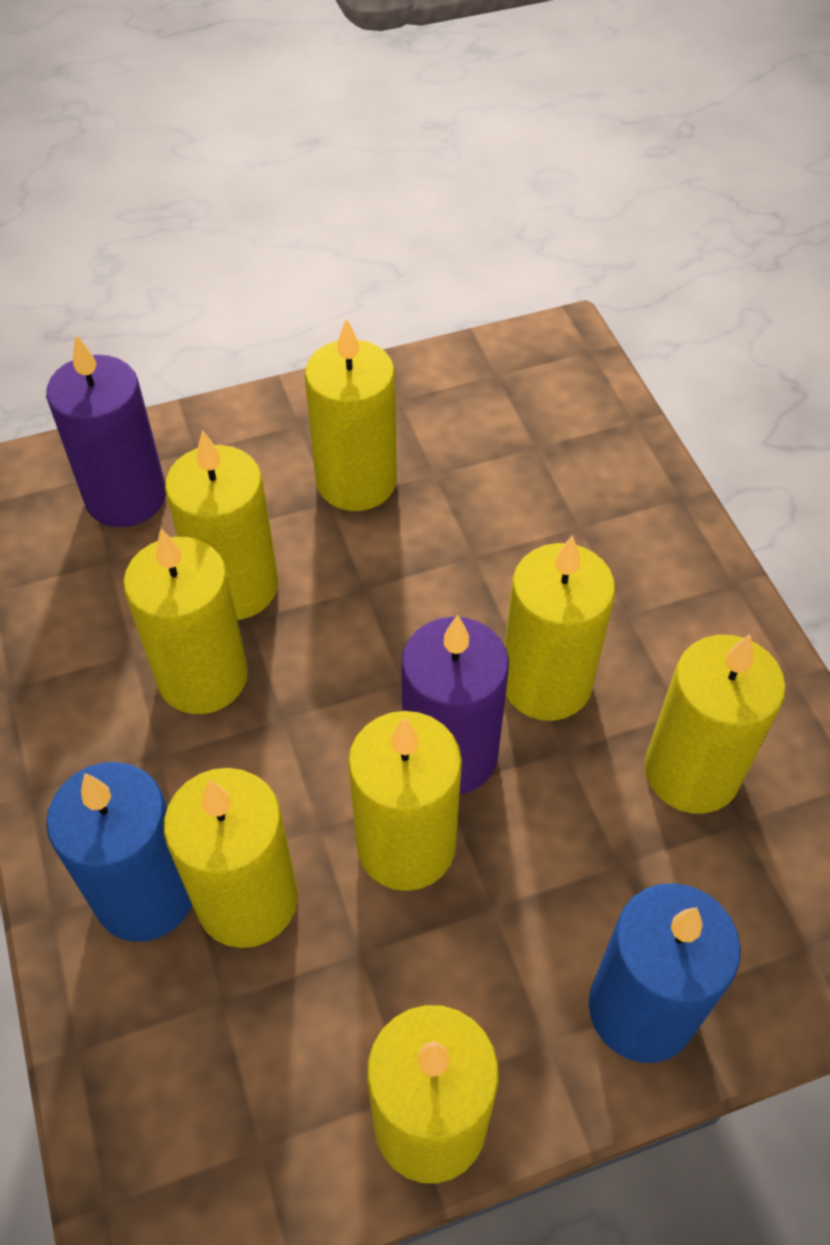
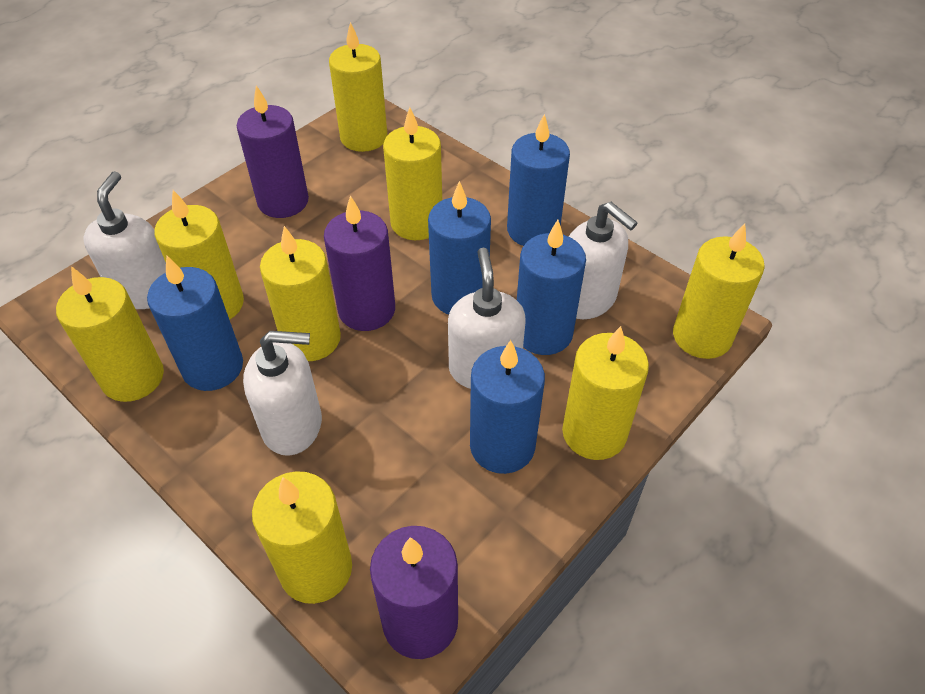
blue candle: 2 -> 5
purple candle: 2 -> 3
white soap dispenser: 0 -> 4

